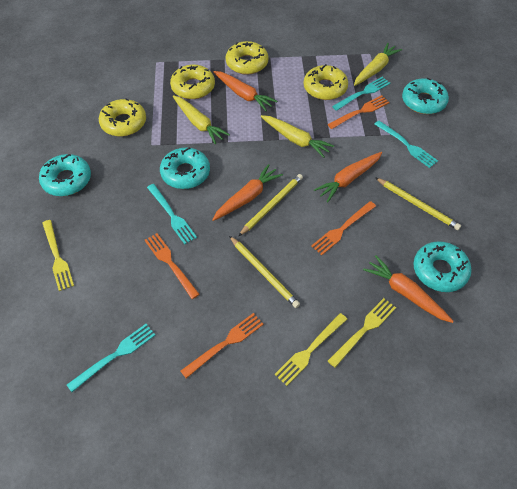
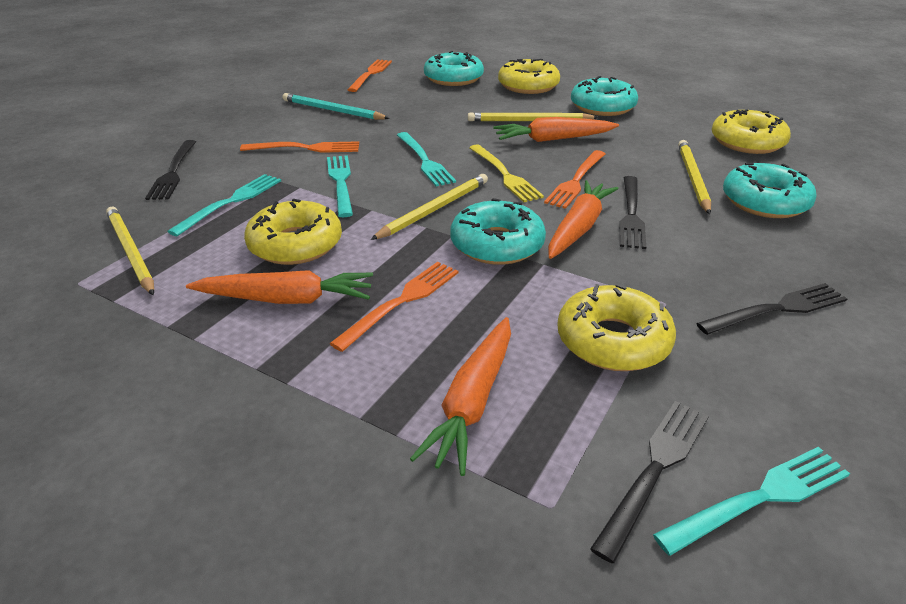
black fork: 0 -> 4
turquoise pencil: 0 -> 1
yellow carrot: 3 -> 0
yellow fork: 3 -> 1
yellow pencil: 3 -> 4

